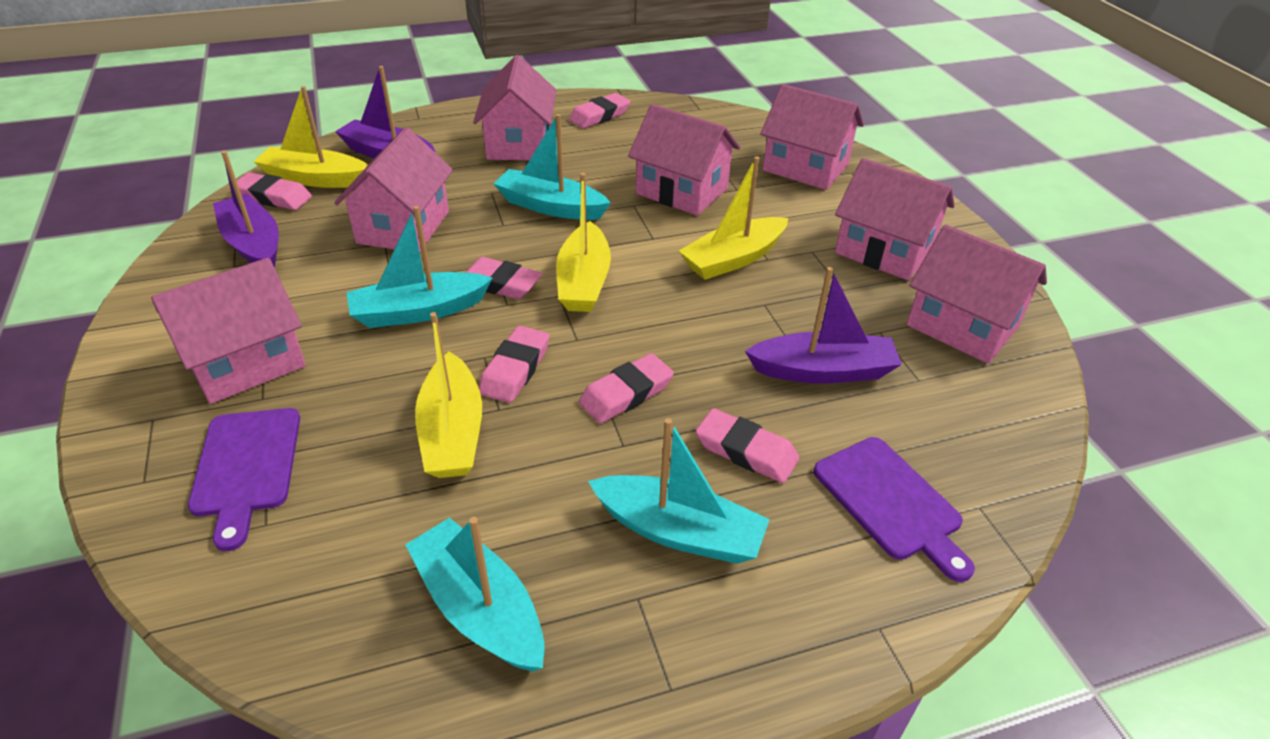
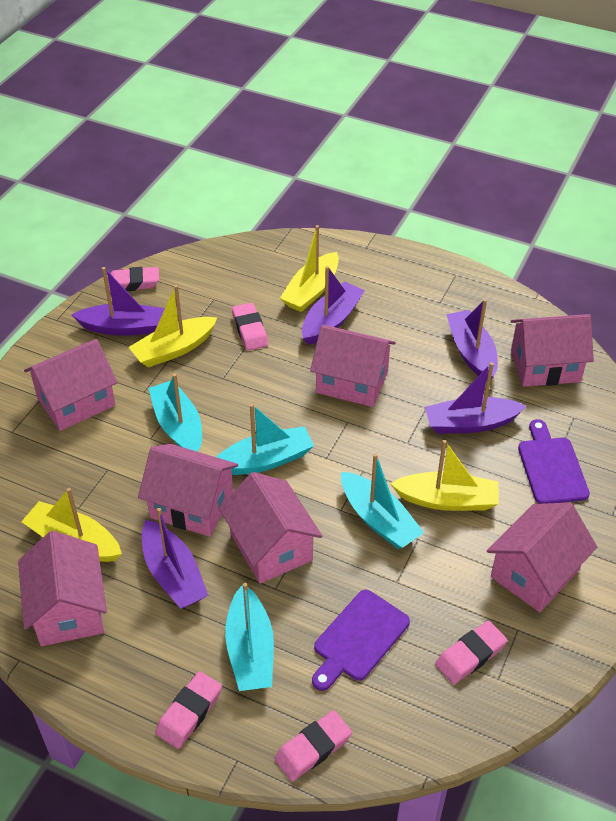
pink eraser: 6 -> 5
purple boat: 3 -> 5

